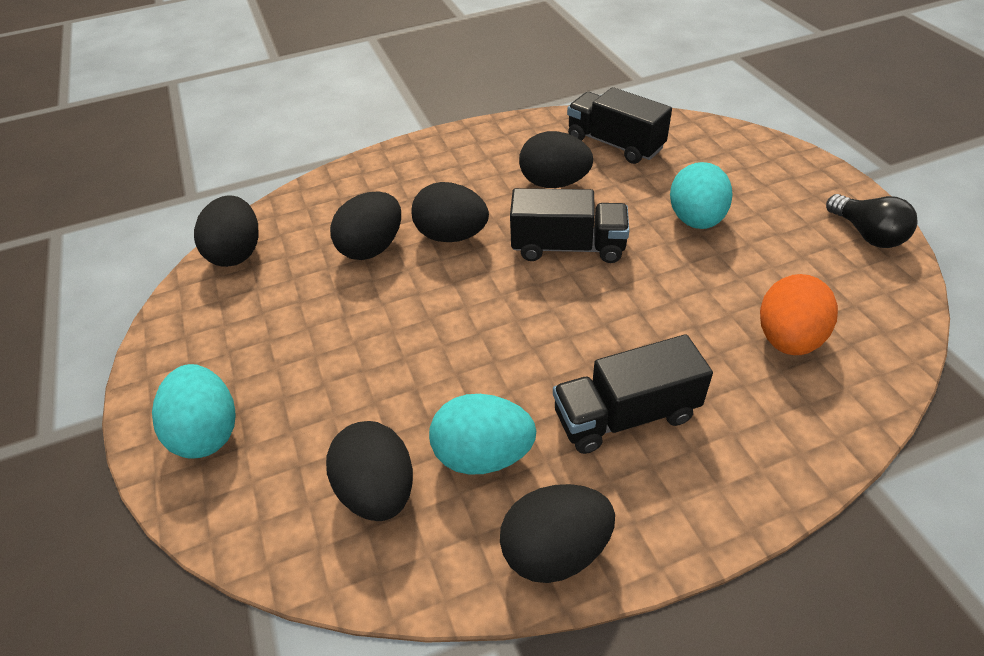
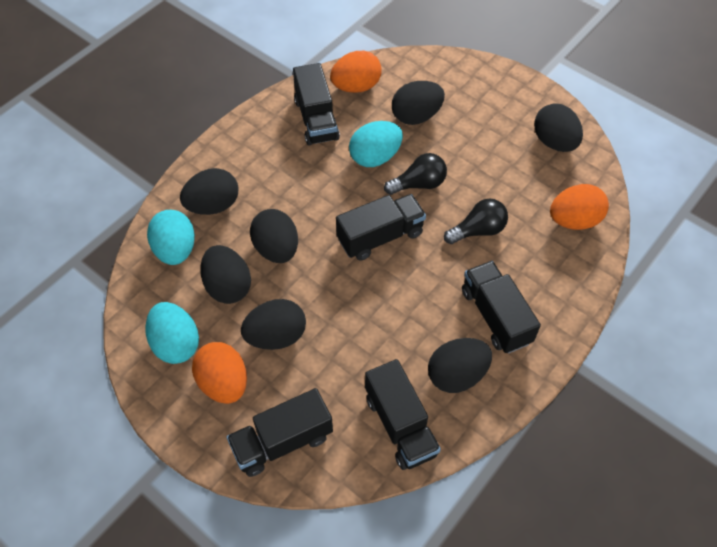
black egg: 6 -> 7
black light bulb: 1 -> 2
black truck: 3 -> 5
orange egg: 1 -> 3

